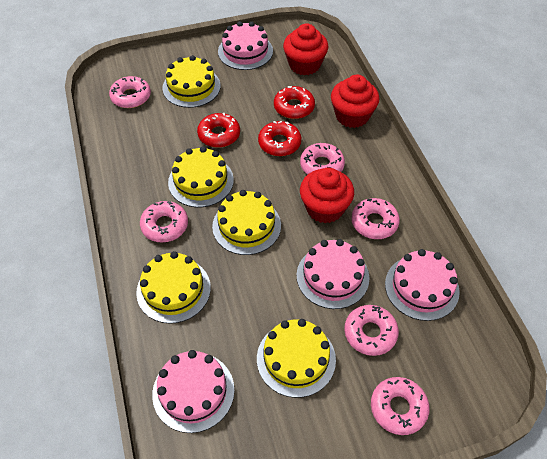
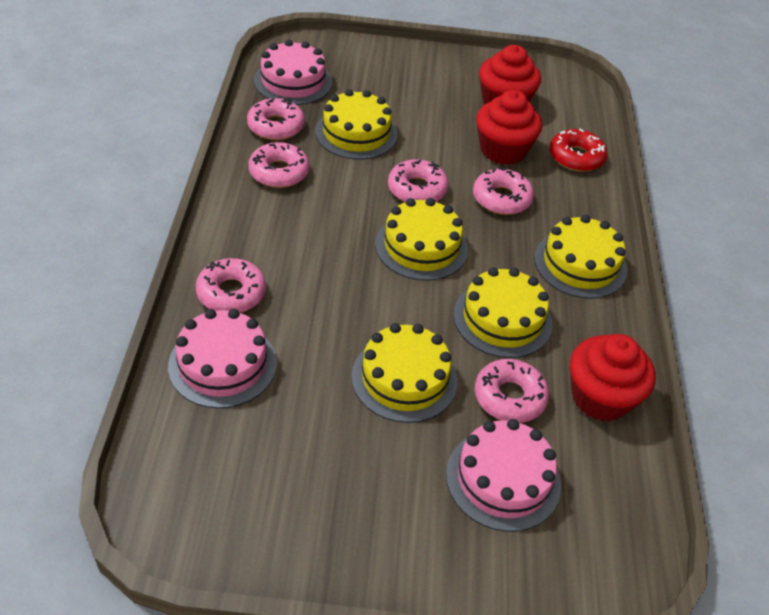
pink cake: 4 -> 3
red donut: 3 -> 1

